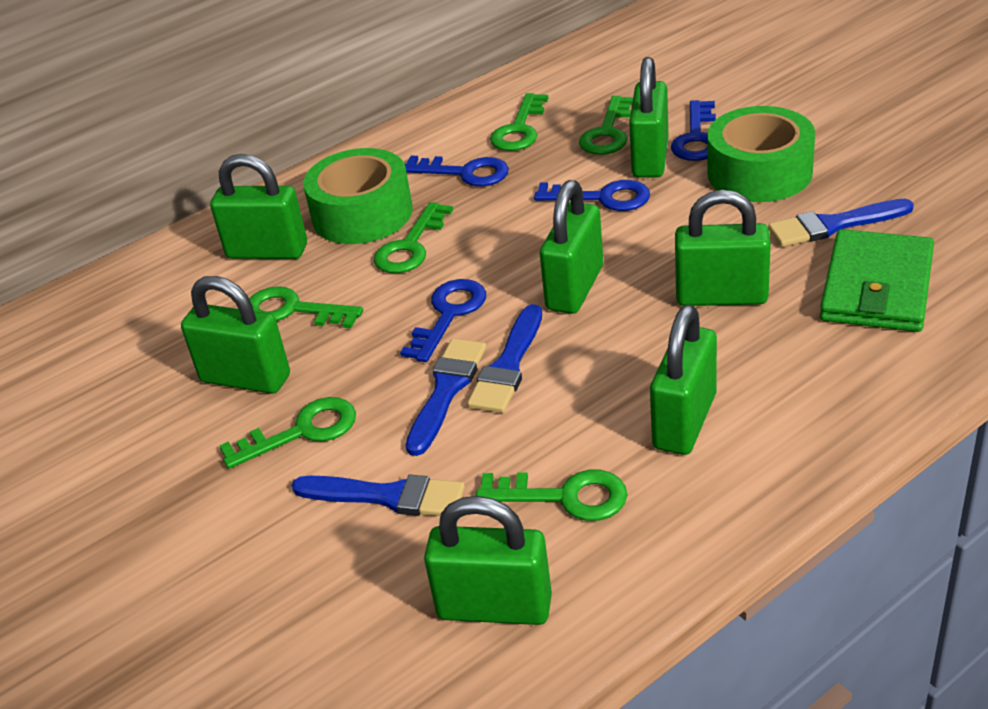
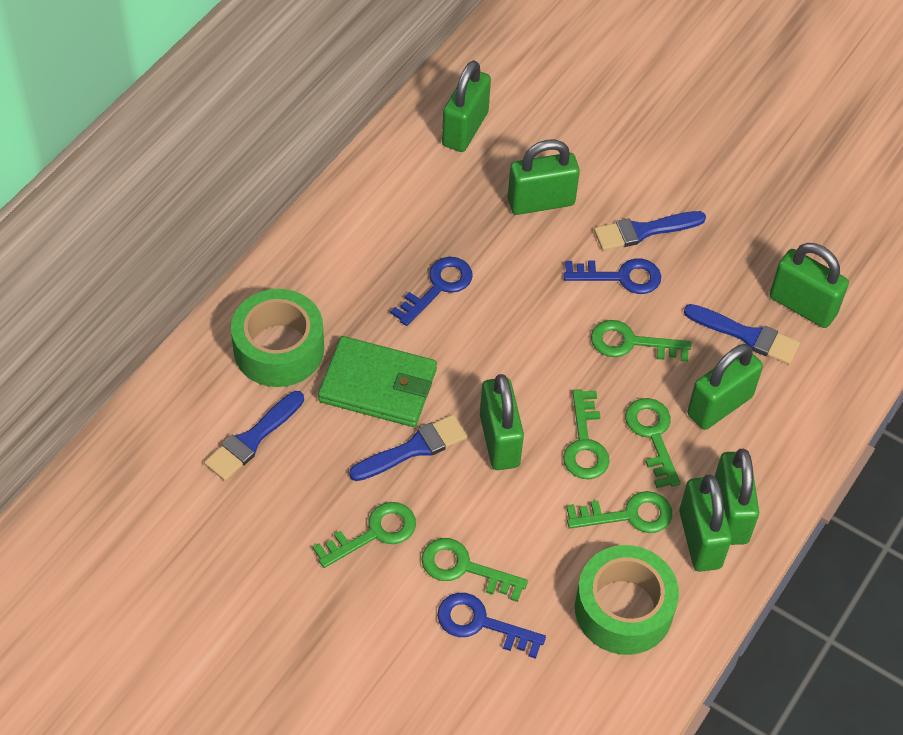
blue key: 4 -> 3

